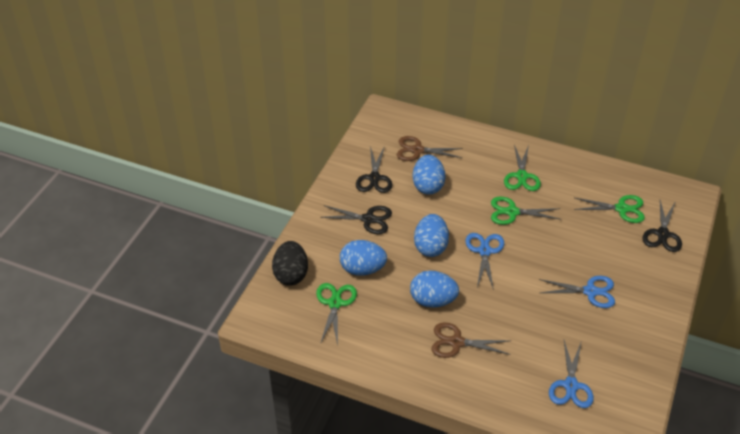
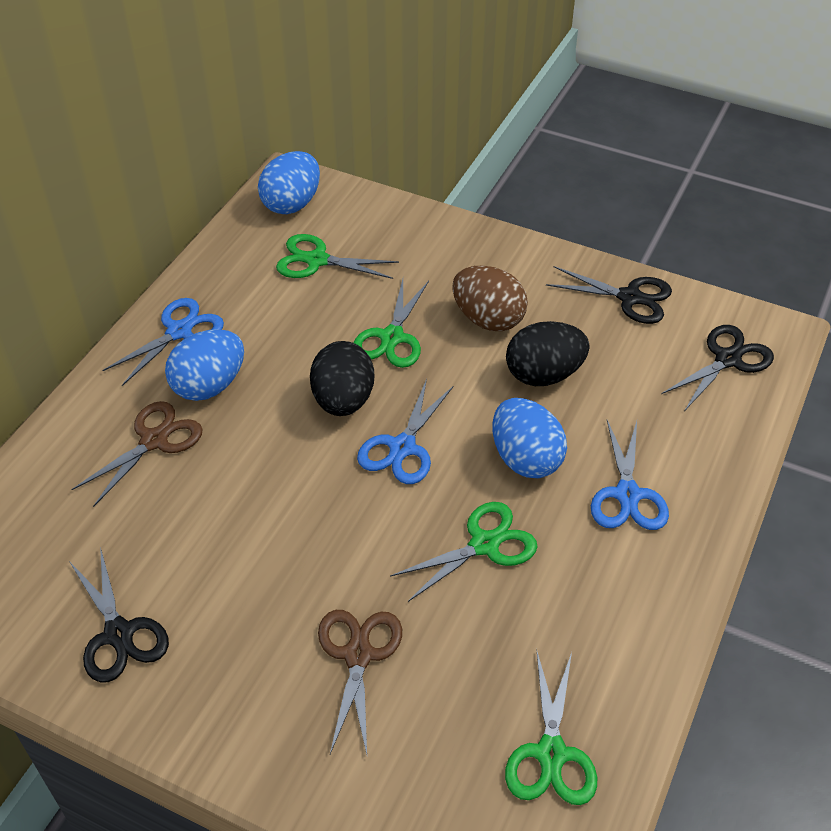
black egg: 1 -> 2
blue egg: 4 -> 3
brown egg: 0 -> 1

